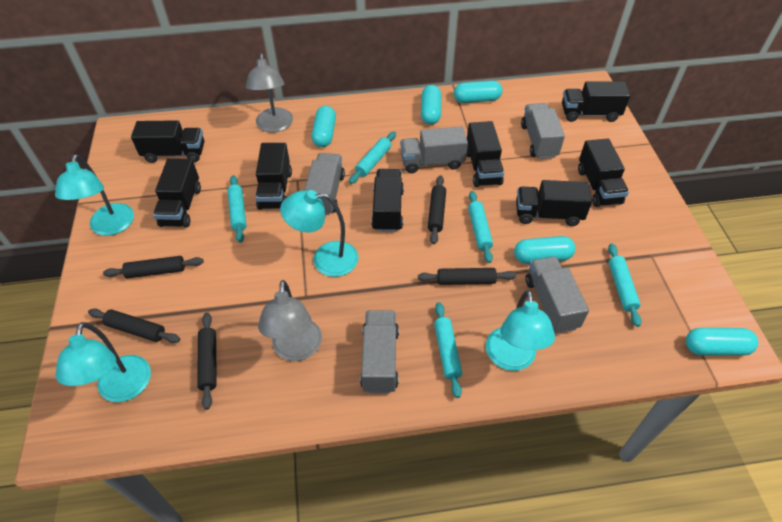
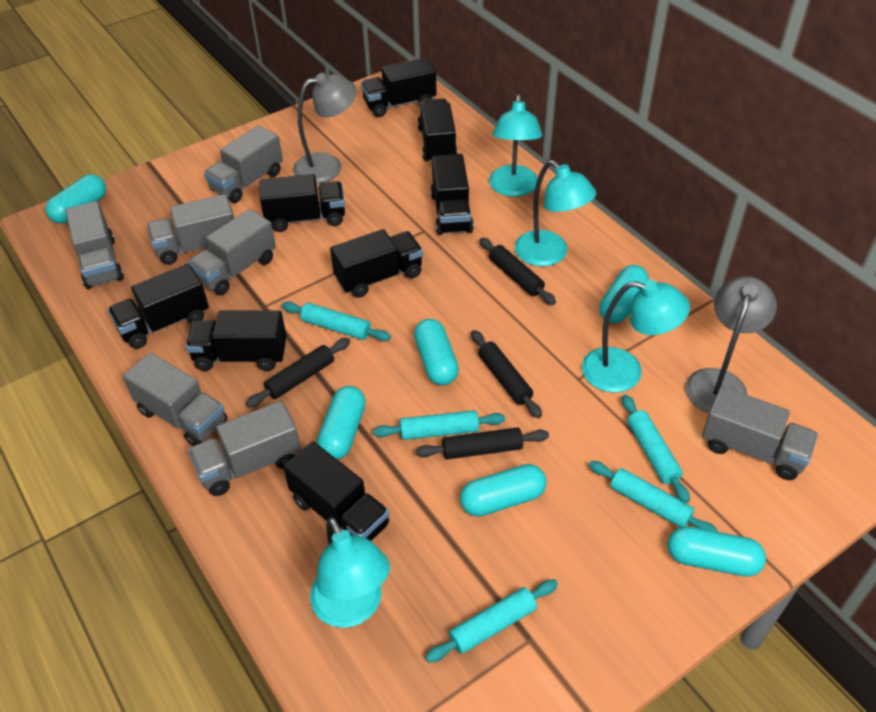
black rolling pin: 5 -> 4
grey truck: 5 -> 7
turquoise capsule: 5 -> 6

